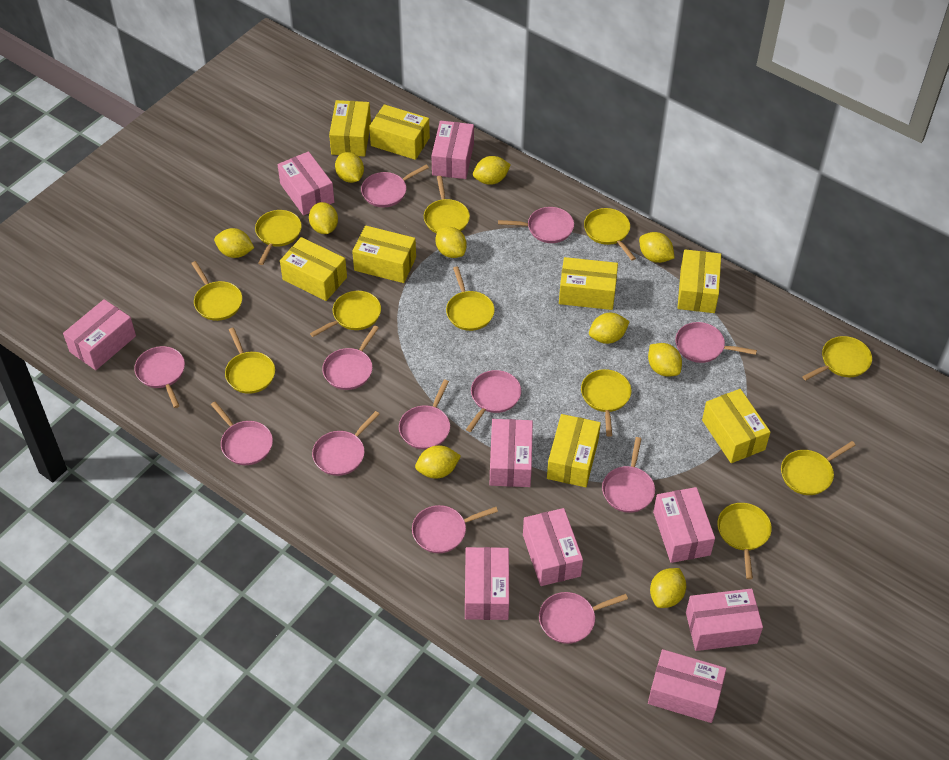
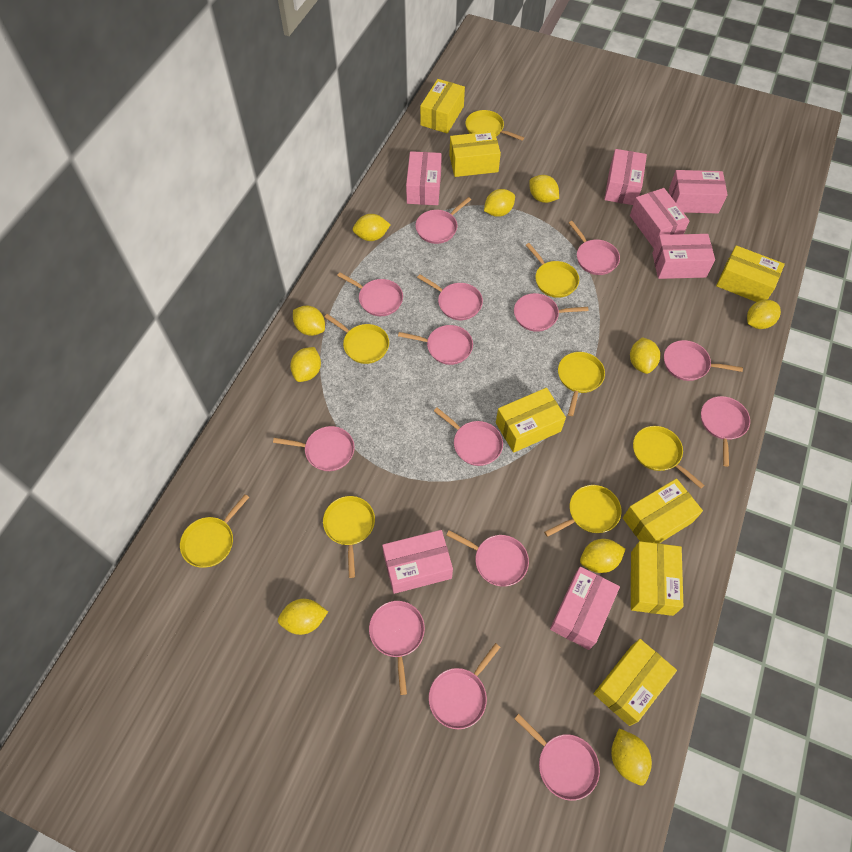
pink box: 9 -> 7
pink pan: 12 -> 14
yellow box: 8 -> 7
yellow pan: 11 -> 8

